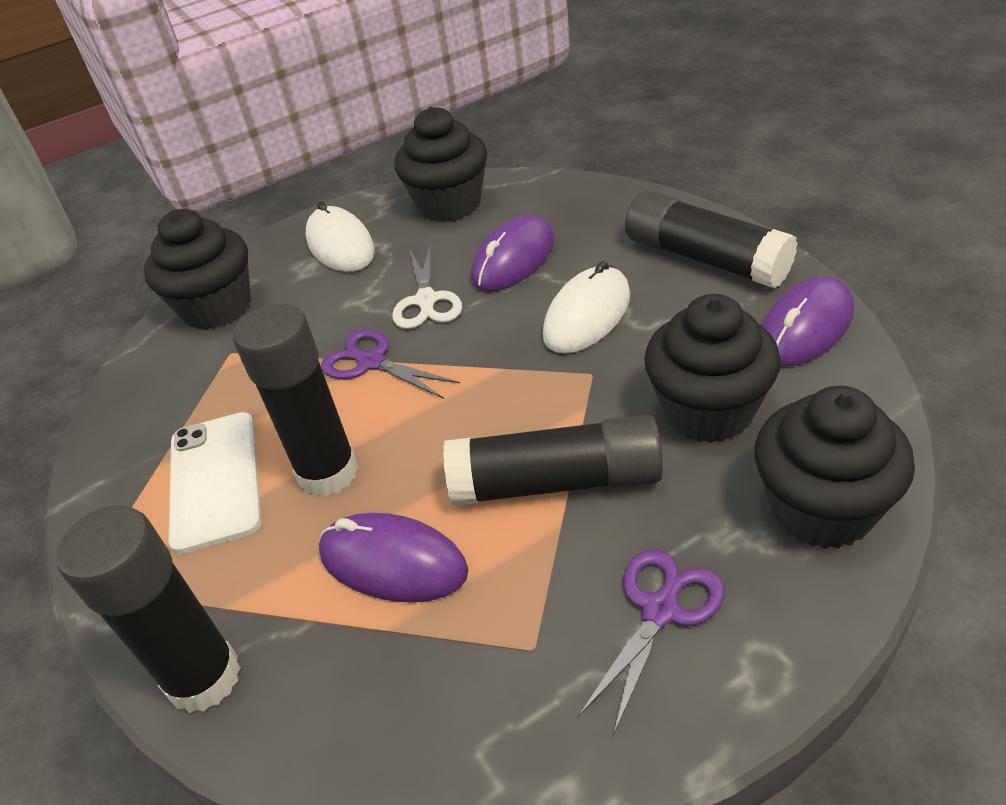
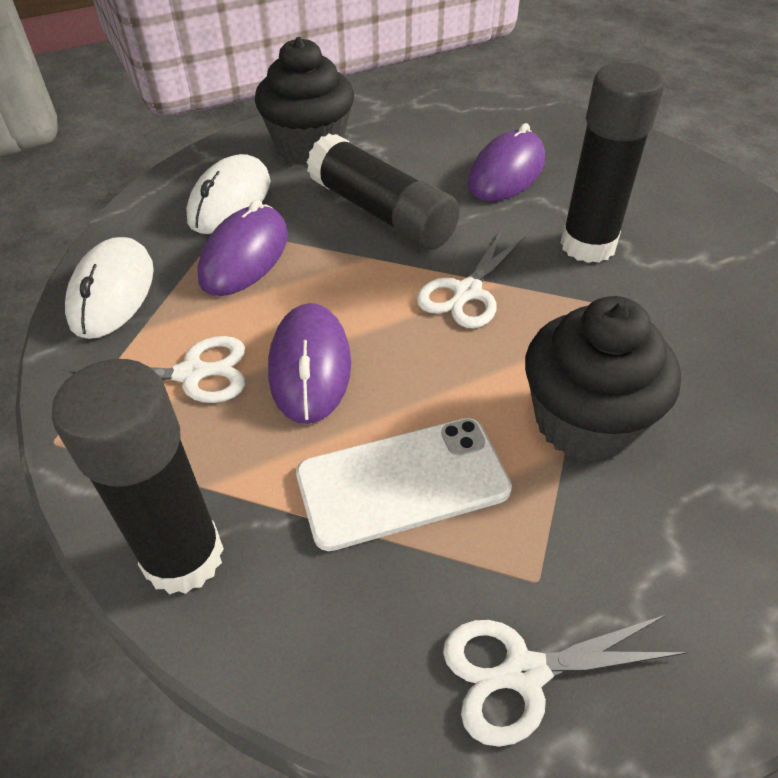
black cupcake: 4 -> 2
black glue stick: 4 -> 3
purple scissors: 2 -> 0
white scissors: 1 -> 3

